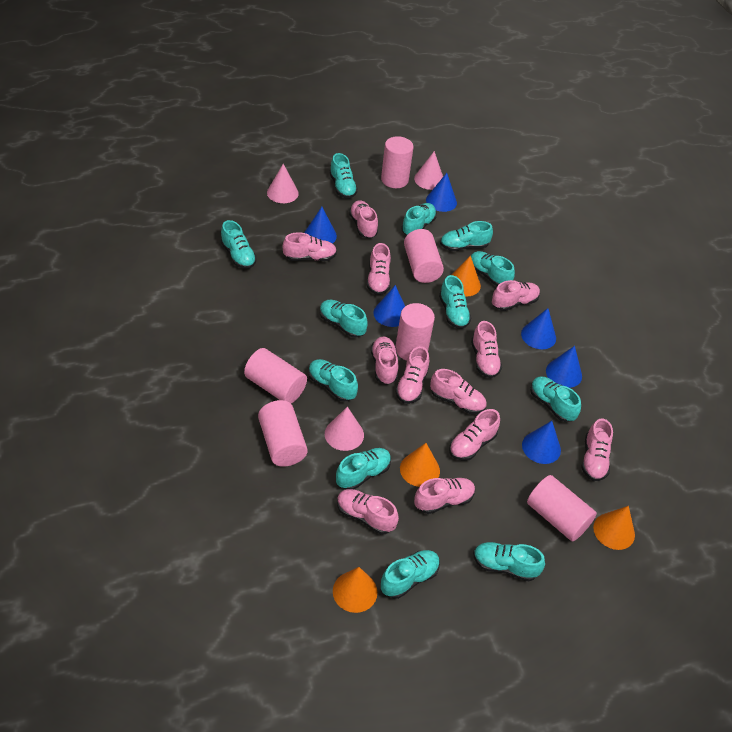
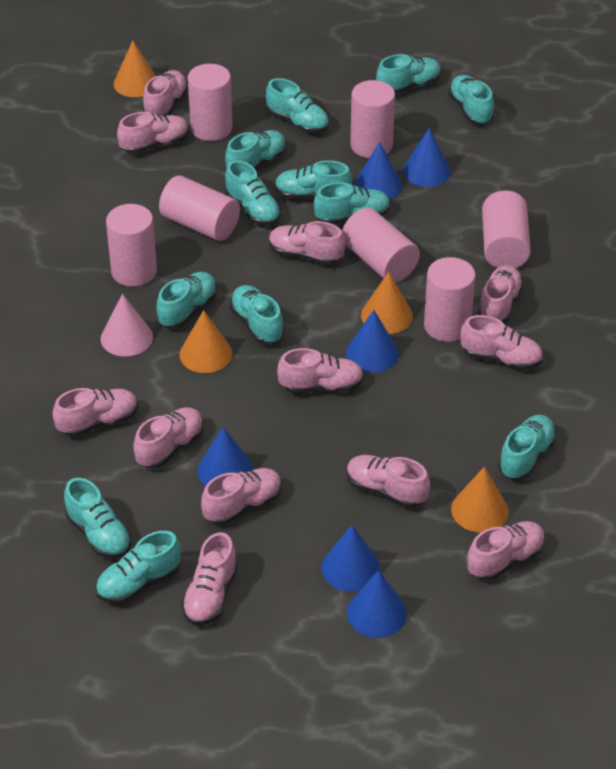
pink cone: 3 -> 1
pink cylinder: 6 -> 7

